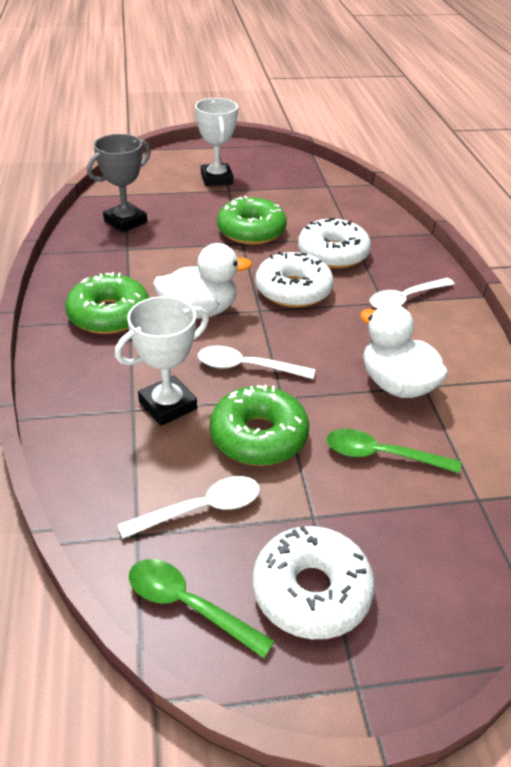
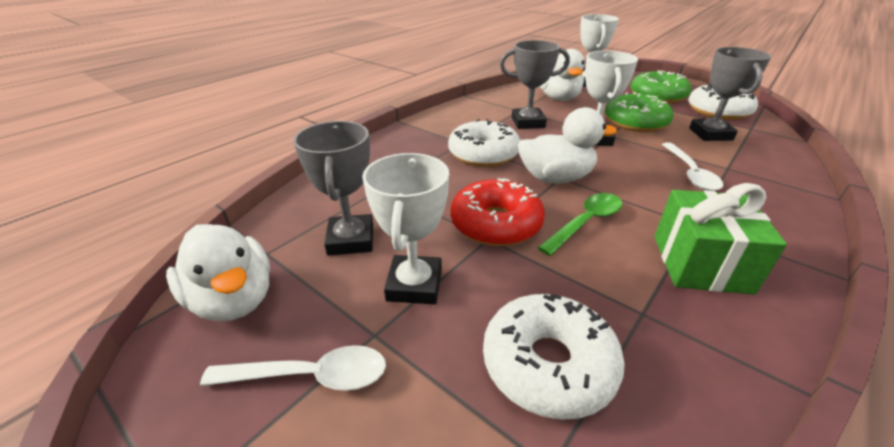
green donut: 3 -> 2
green gift: 0 -> 1
green spoon: 2 -> 1
grey trophy: 1 -> 3
red donut: 0 -> 1
white duck: 2 -> 3
white spoon: 3 -> 2
white trophy: 2 -> 3

